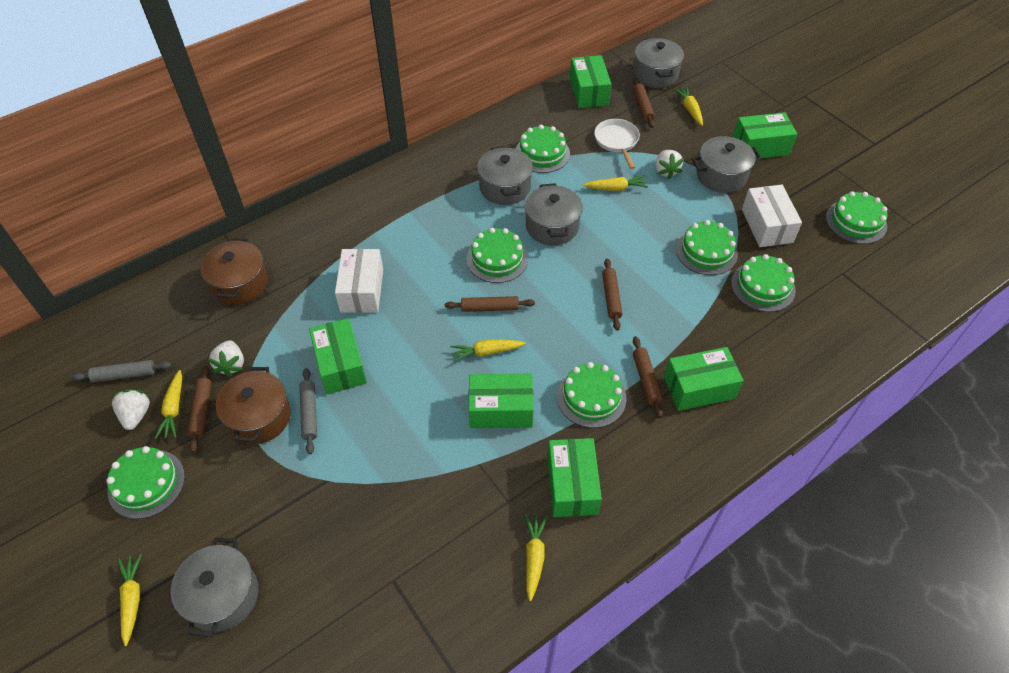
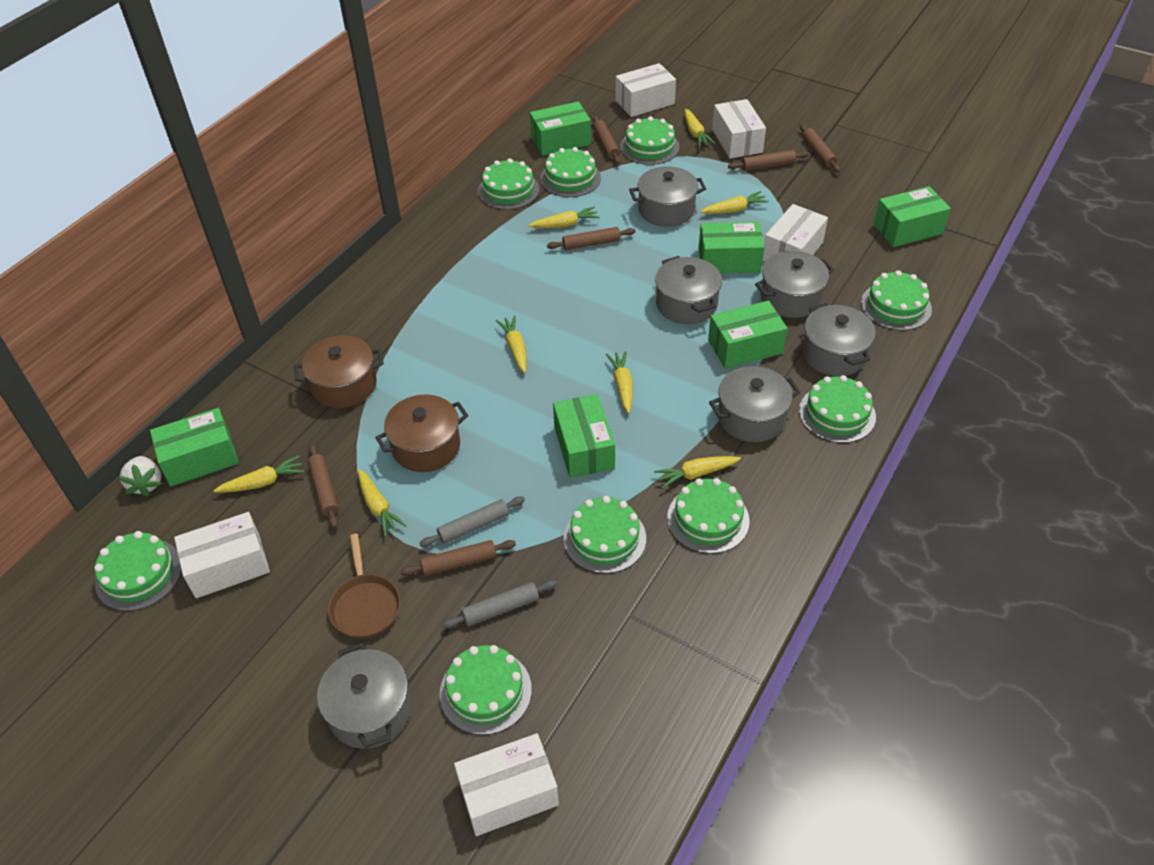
brown pan: 0 -> 1
brown rolling pin: 5 -> 6
green cake: 7 -> 9
grey pot: 5 -> 6
white box: 2 -> 5
white pan: 1 -> 0
white strawberry: 3 -> 1
yellow carrot: 6 -> 8

